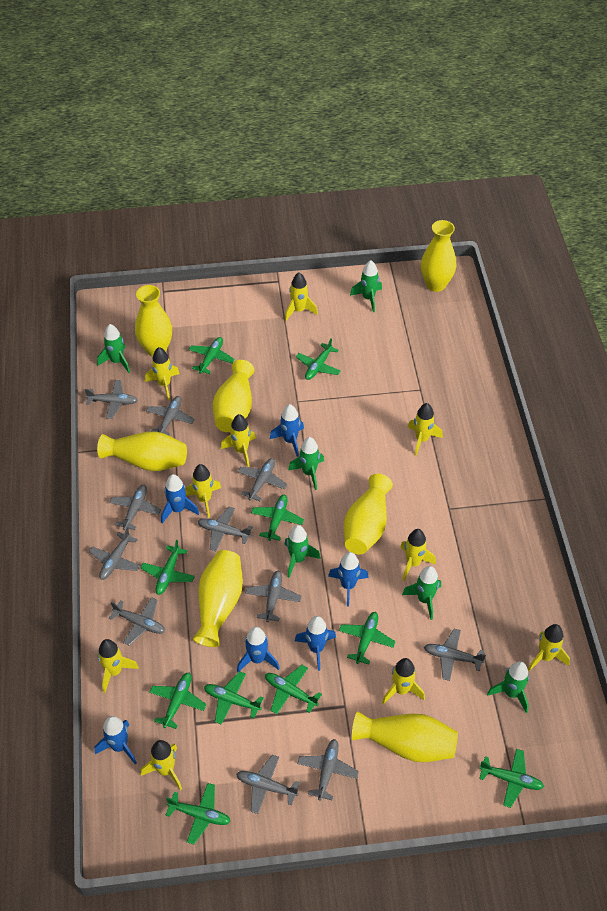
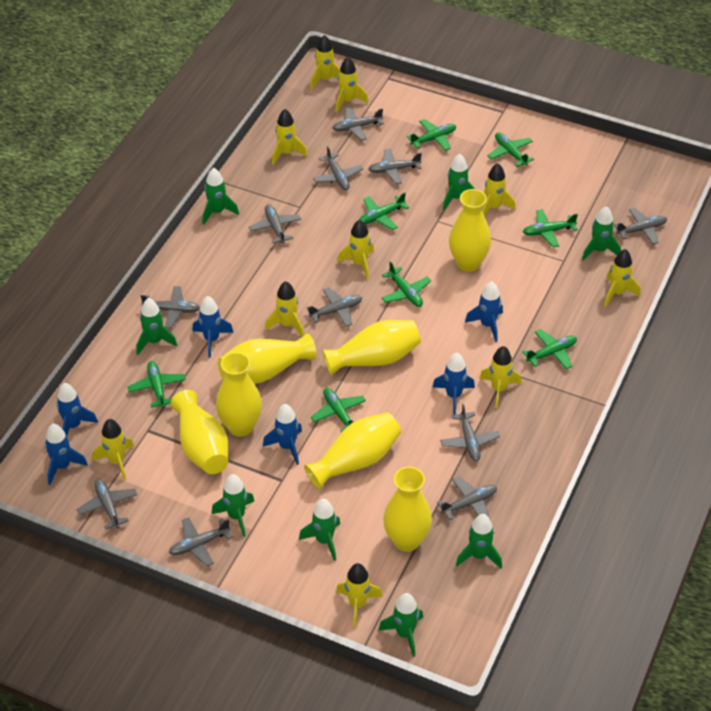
green plane: 10 -> 8
green rocket: 6 -> 8

